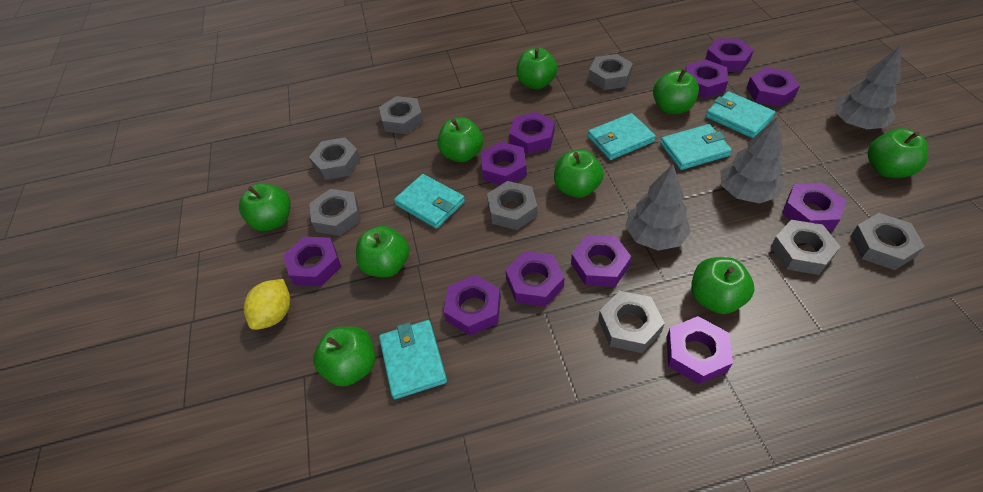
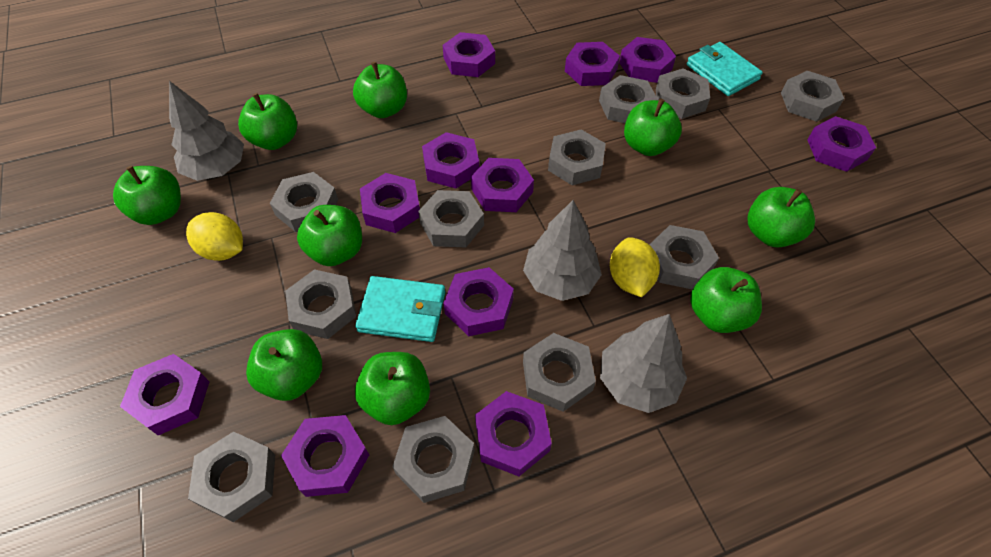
grey nut: 8 -> 11
turquoise wallet: 5 -> 2
yellow lemon: 1 -> 2

